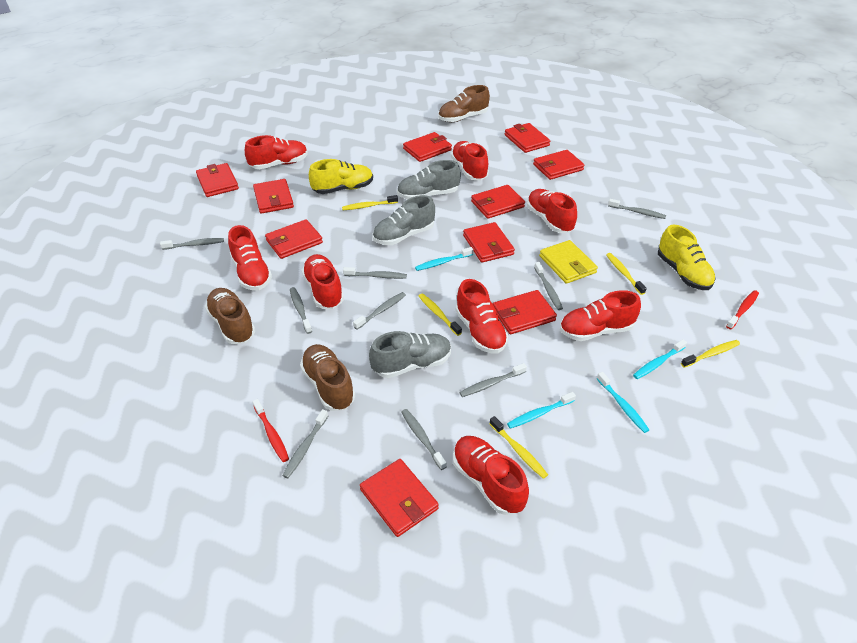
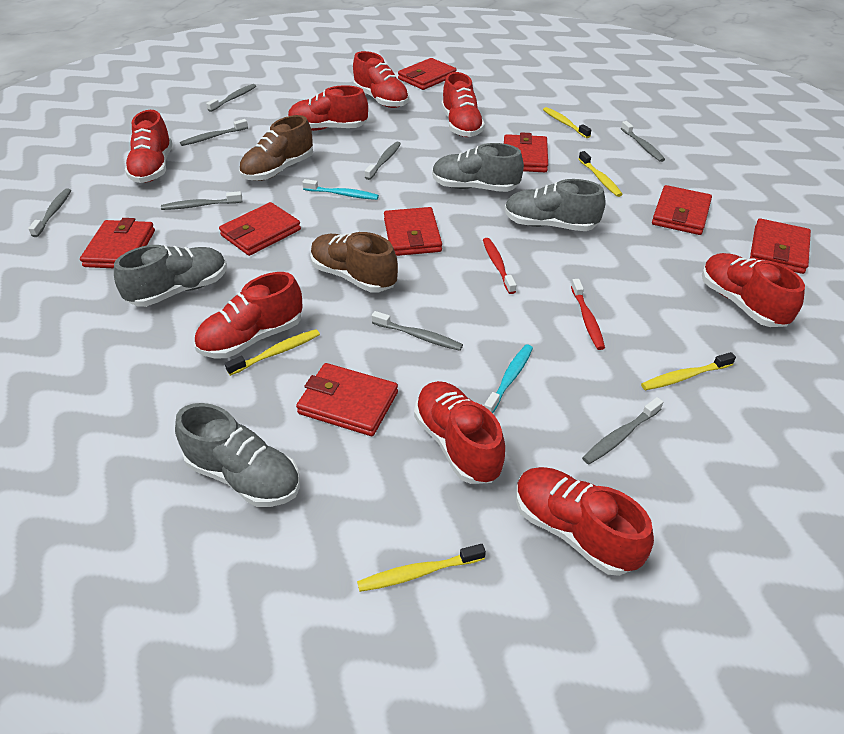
brown shoe: 3 -> 2
grey shoe: 3 -> 4
grey toothbrush: 9 -> 8
red wallet: 10 -> 8
turquoise toothbrush: 4 -> 2
yellow shoe: 2 -> 0
yellow wallet: 1 -> 0

